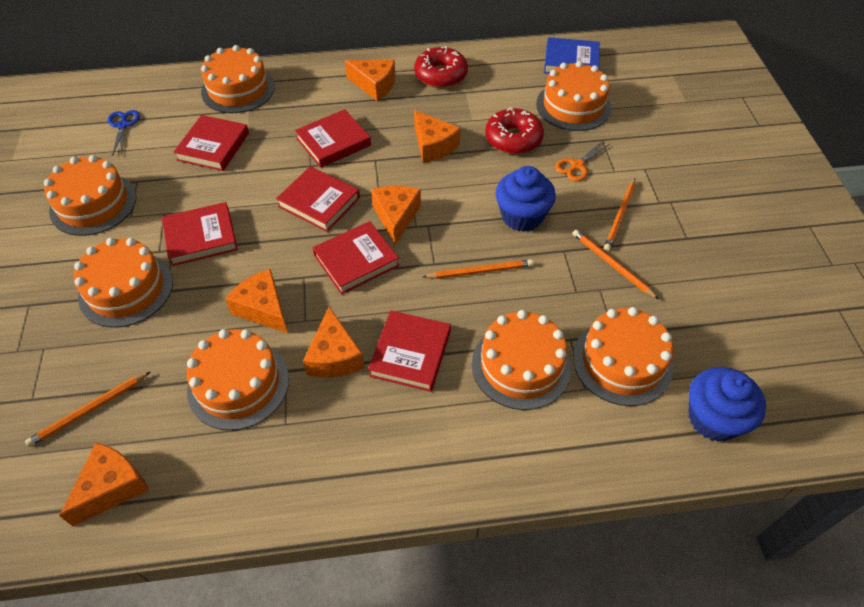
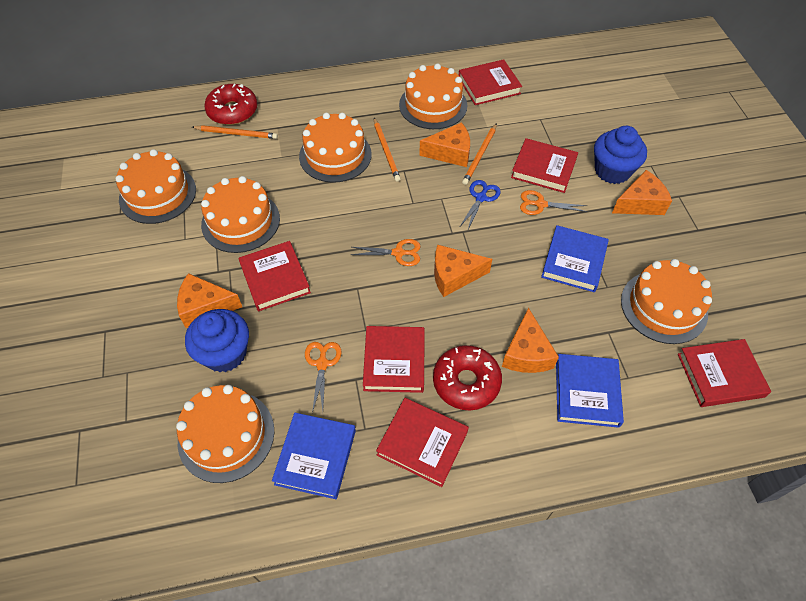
blue book: 1 -> 3
orange cake: 7 -> 6
orange cheese: 6 -> 5
orange pencil: 4 -> 3
orange scissors: 1 -> 3

